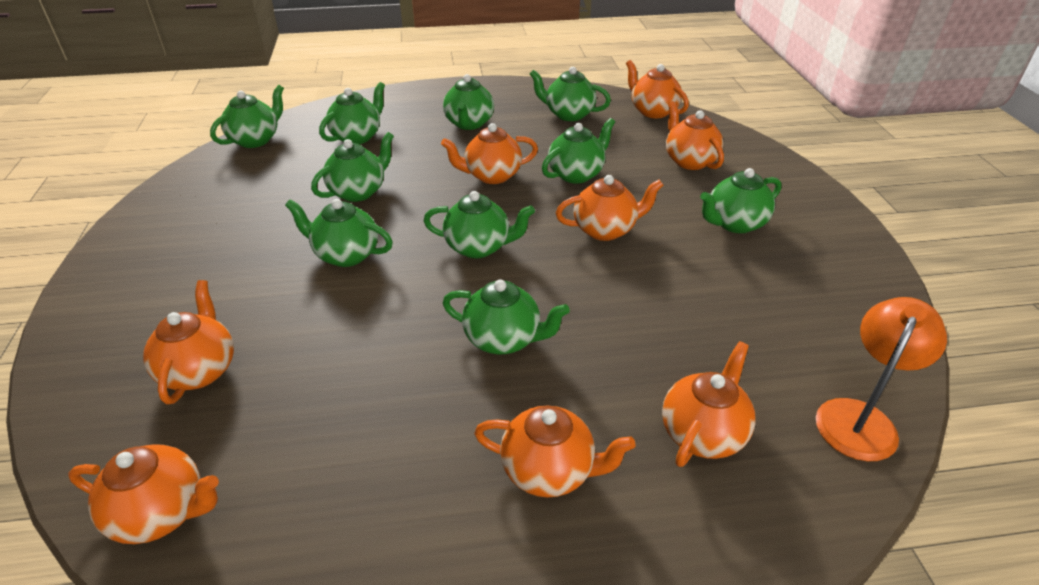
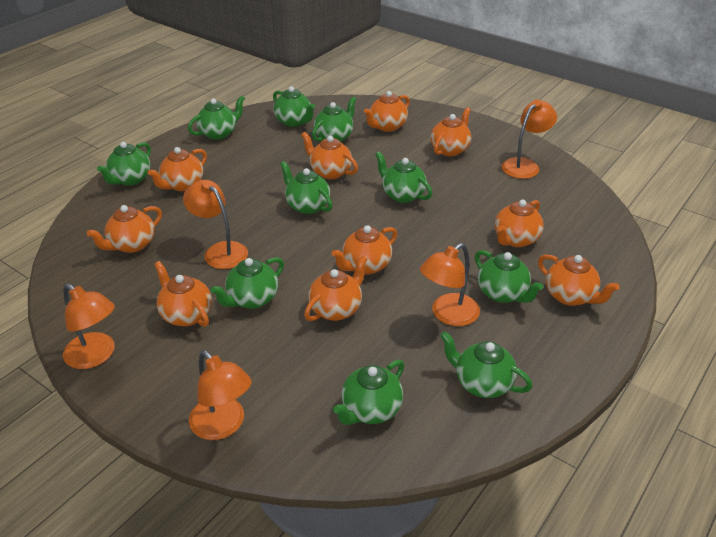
orange lamp: 1 -> 5
orange teapot: 8 -> 10

